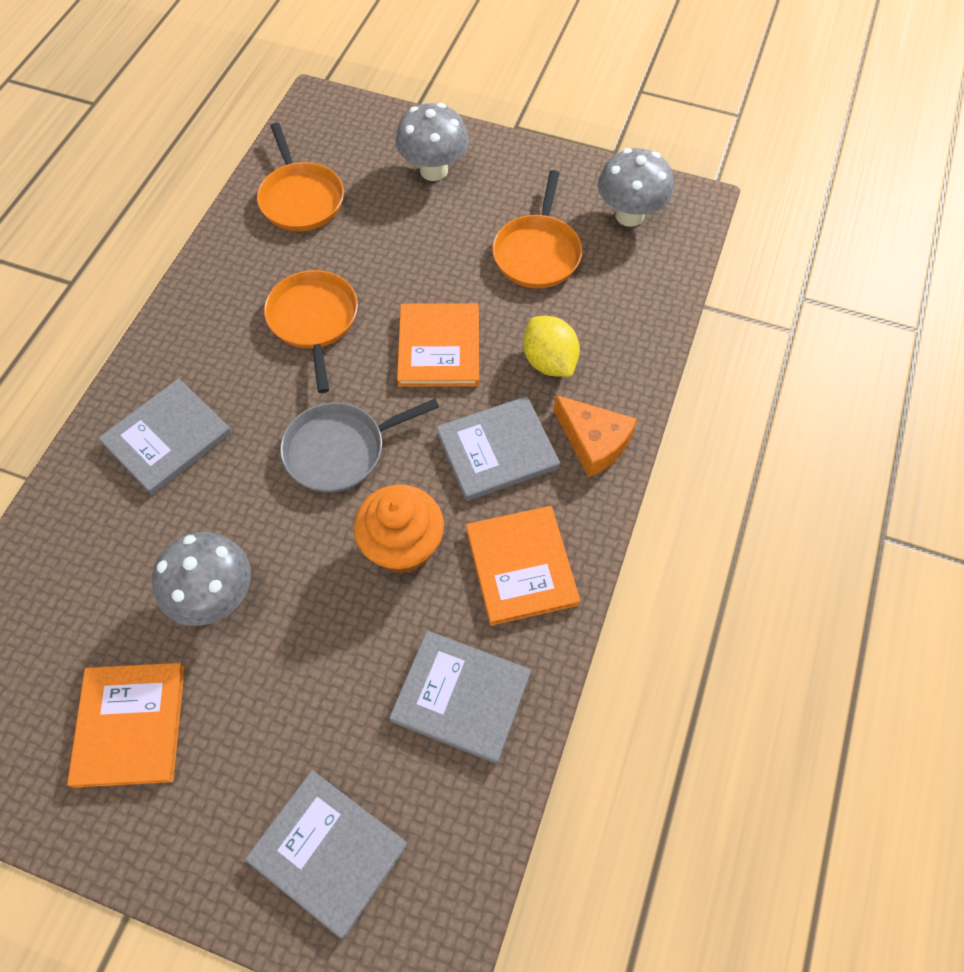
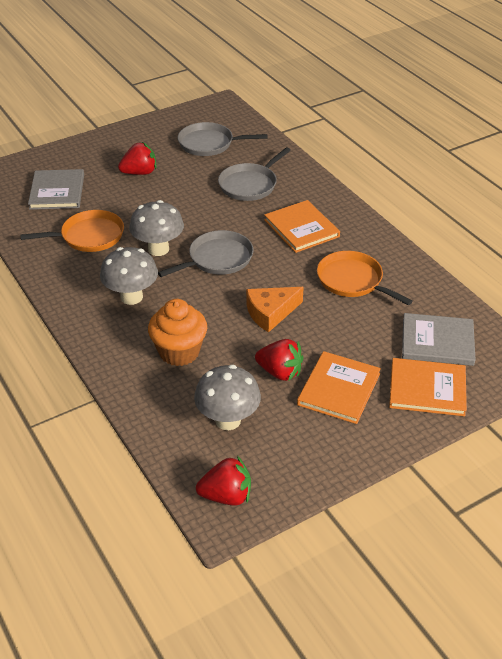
grey book: 4 -> 2
grey pan: 1 -> 3
orange pan: 3 -> 2
red strawberry: 0 -> 3
yellow lemon: 1 -> 0

